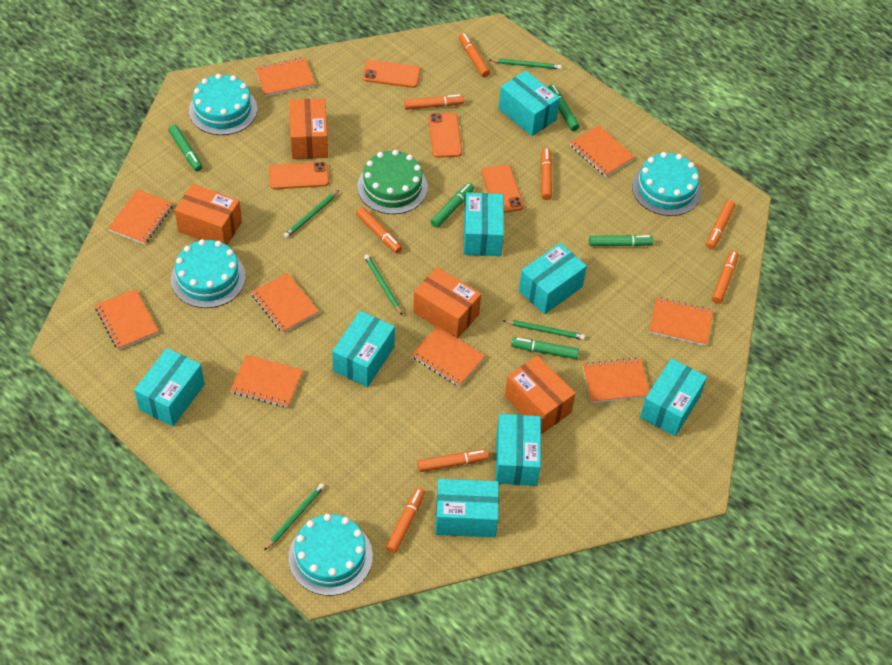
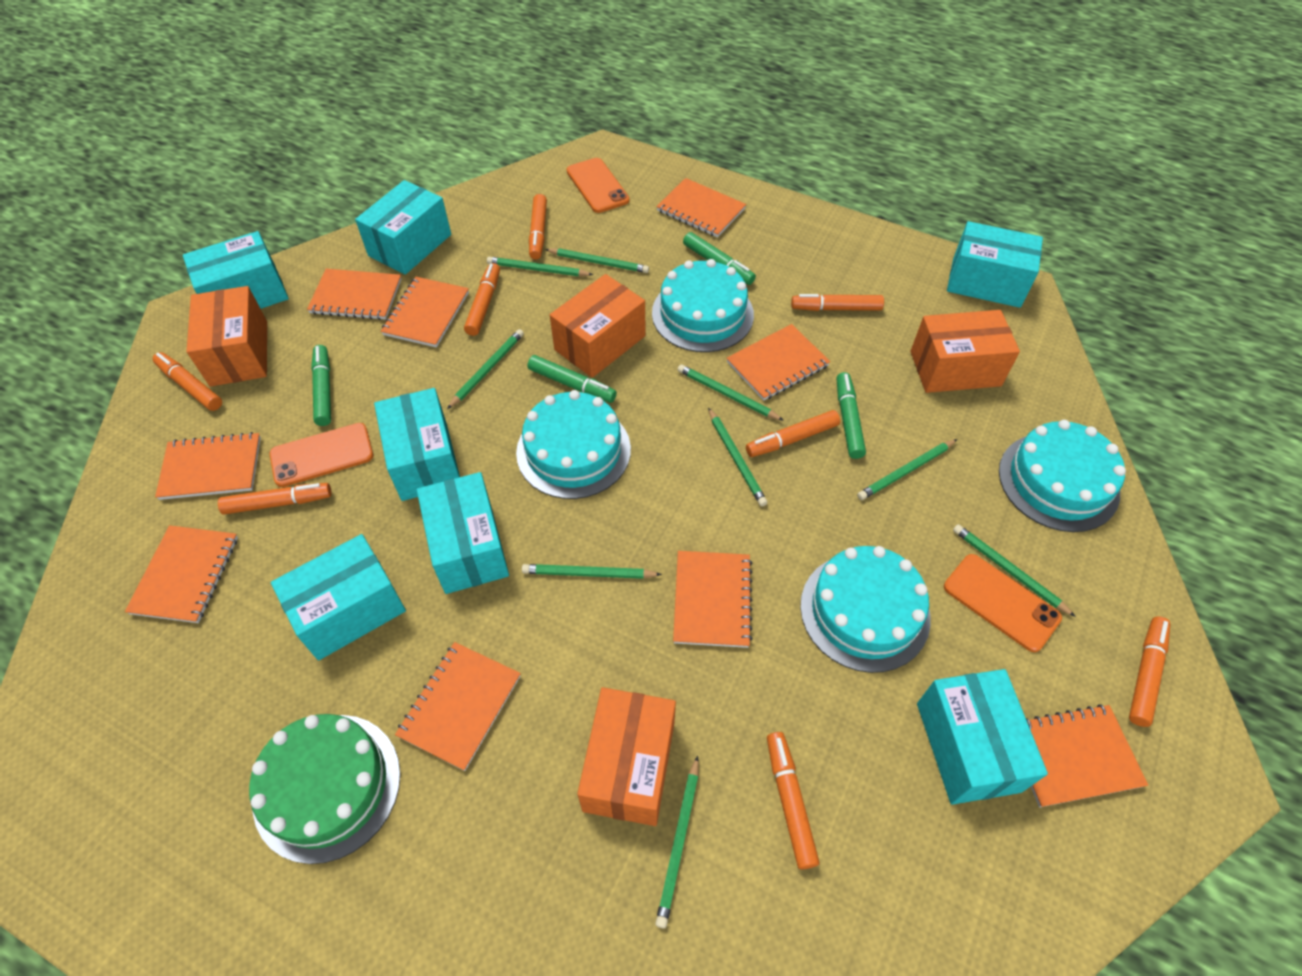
green marker: 5 -> 4
green pencil: 5 -> 9
orange phone: 4 -> 3
turquoise box: 8 -> 7

